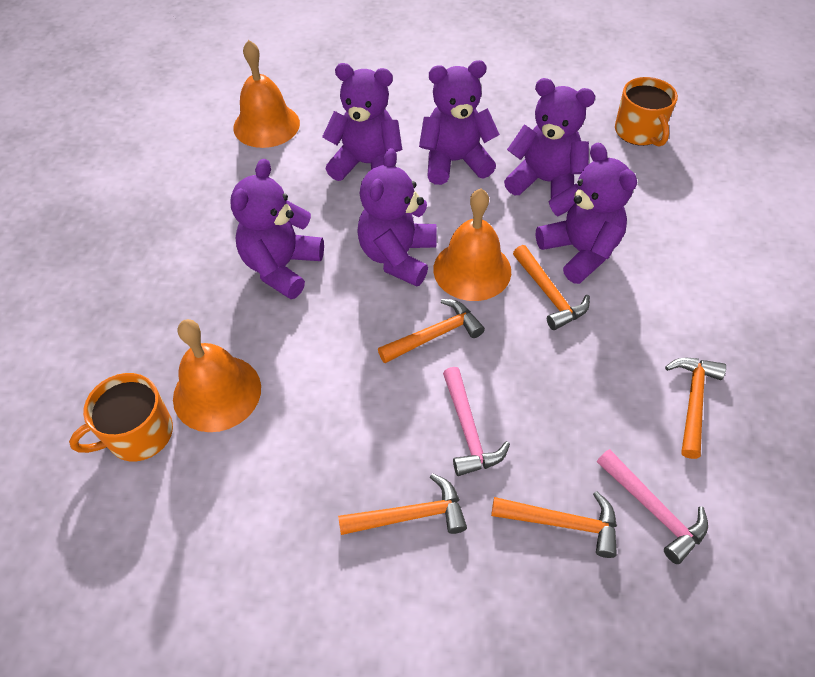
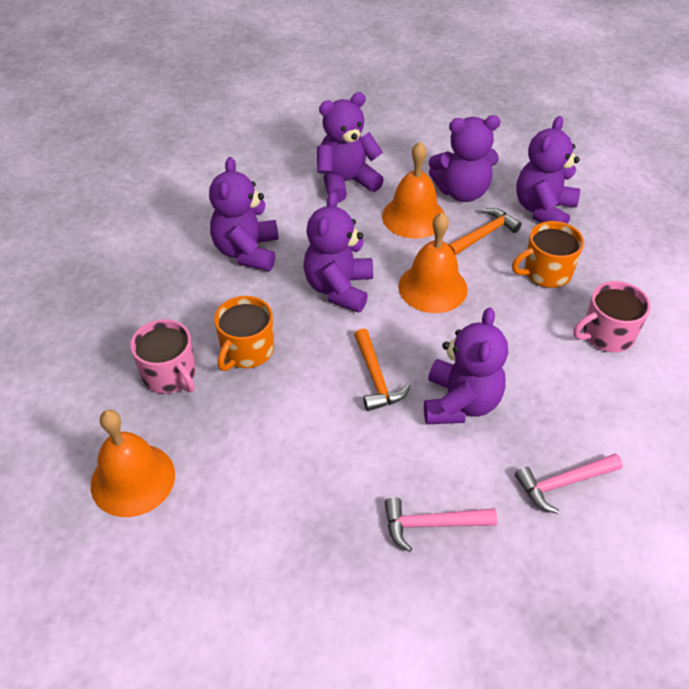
orange hammer: 5 -> 2
pink mug: 0 -> 2

